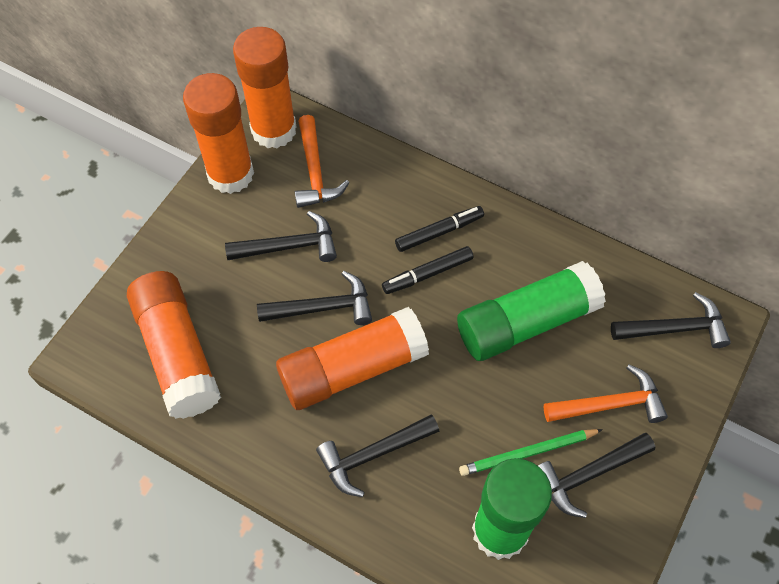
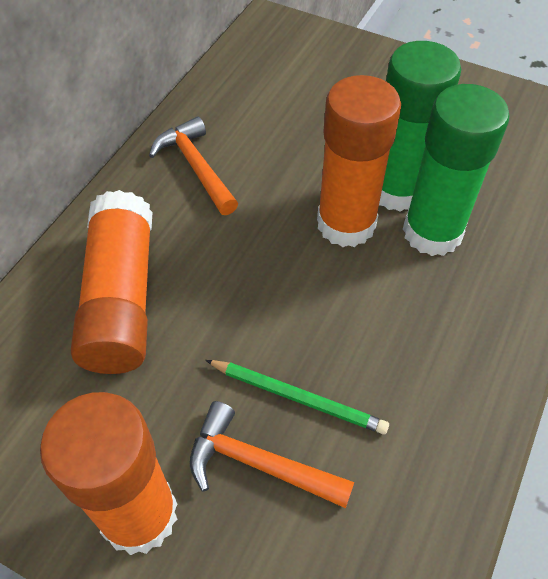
black hammer: 5 -> 0
black marker: 2 -> 0
orange glue stick: 4 -> 3

